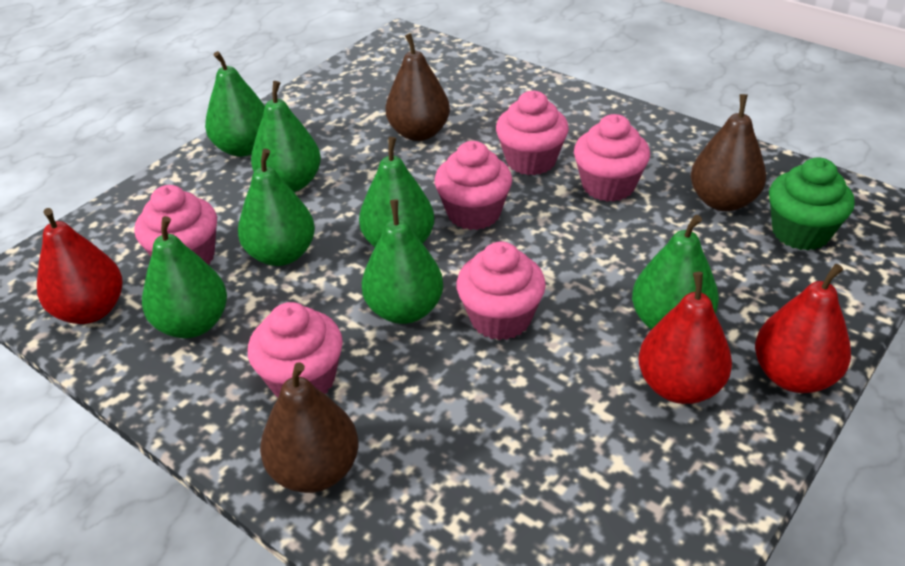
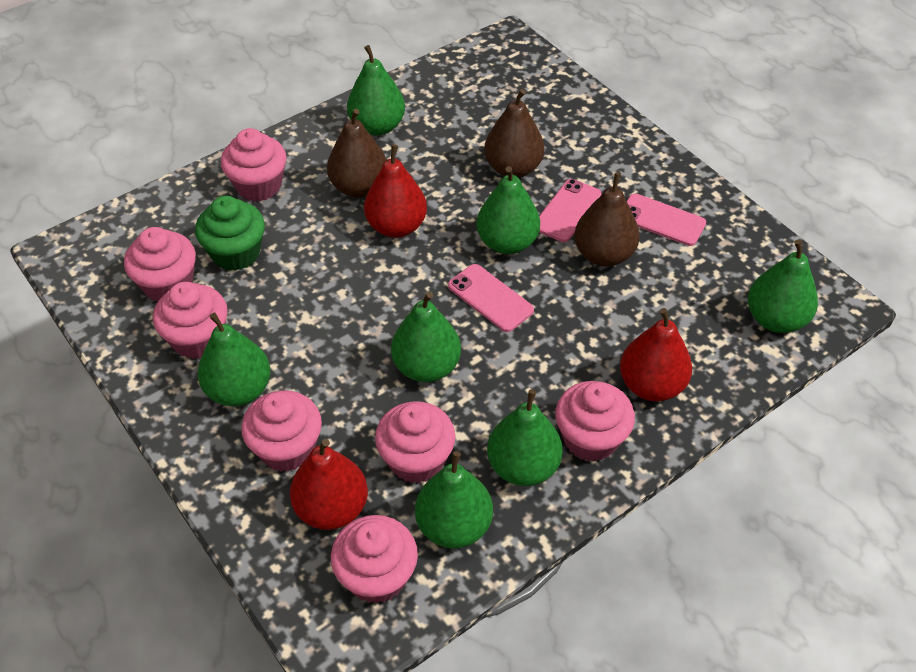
pink cupcake: 6 -> 7
pink phone: 0 -> 3

